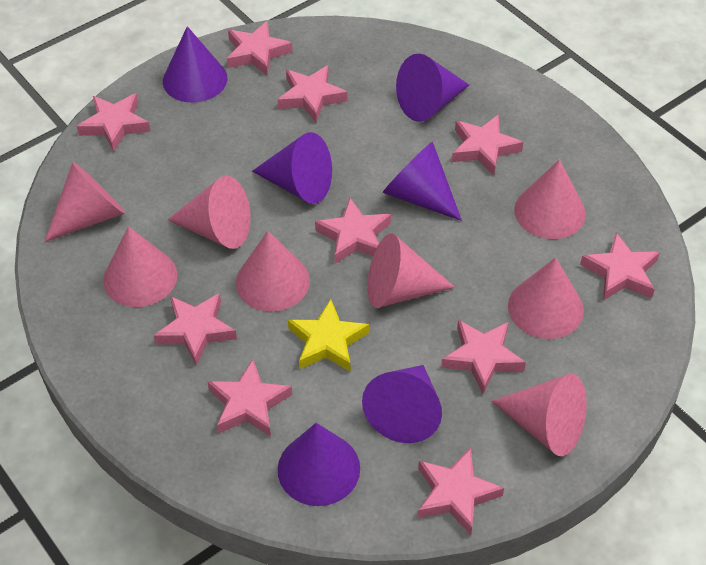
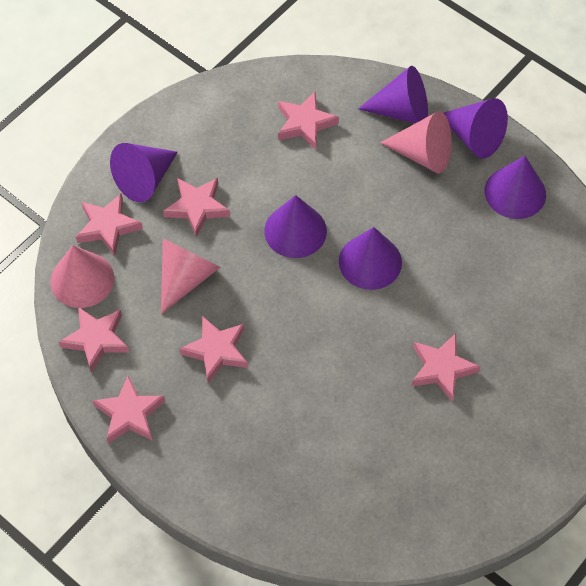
pink cone: 8 -> 3
pink star: 10 -> 7
yellow star: 1 -> 0

